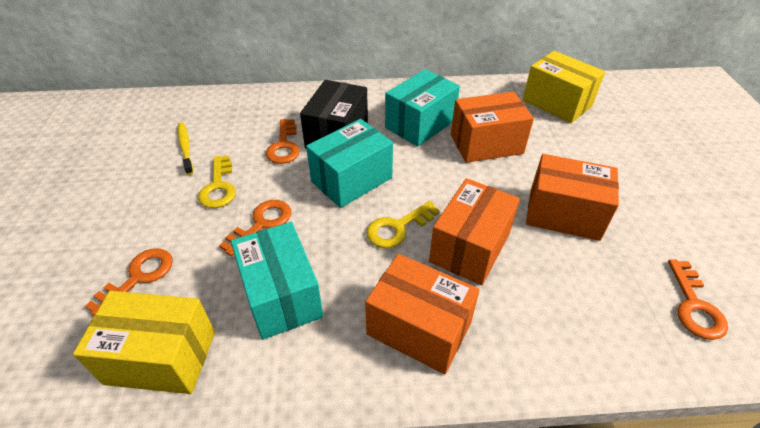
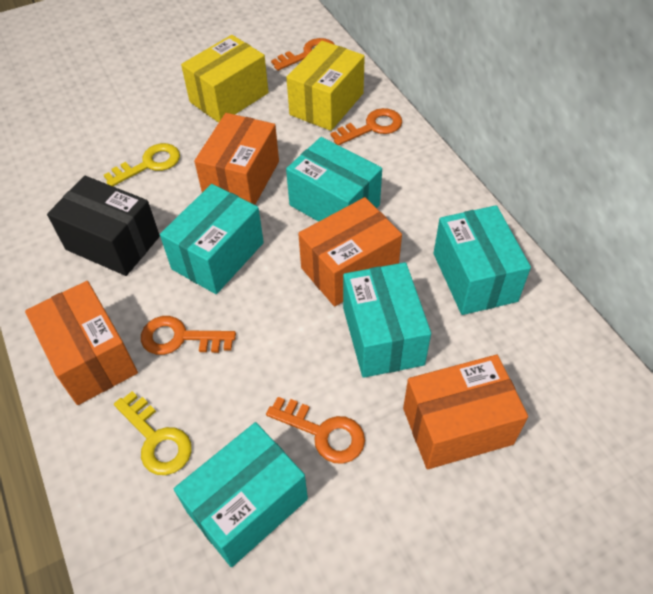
turquoise box: 3 -> 5
yellow toothbrush: 1 -> 0

